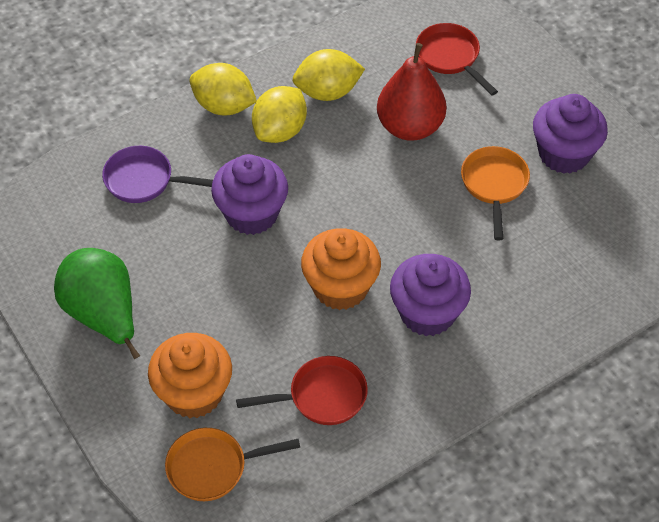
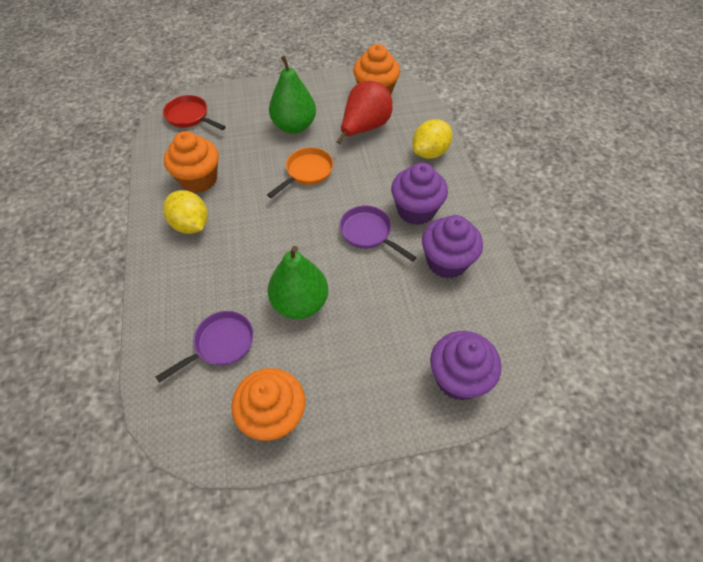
green pear: 1 -> 2
orange cupcake: 2 -> 3
orange pan: 2 -> 1
purple pan: 1 -> 2
red pan: 2 -> 1
yellow lemon: 3 -> 2

